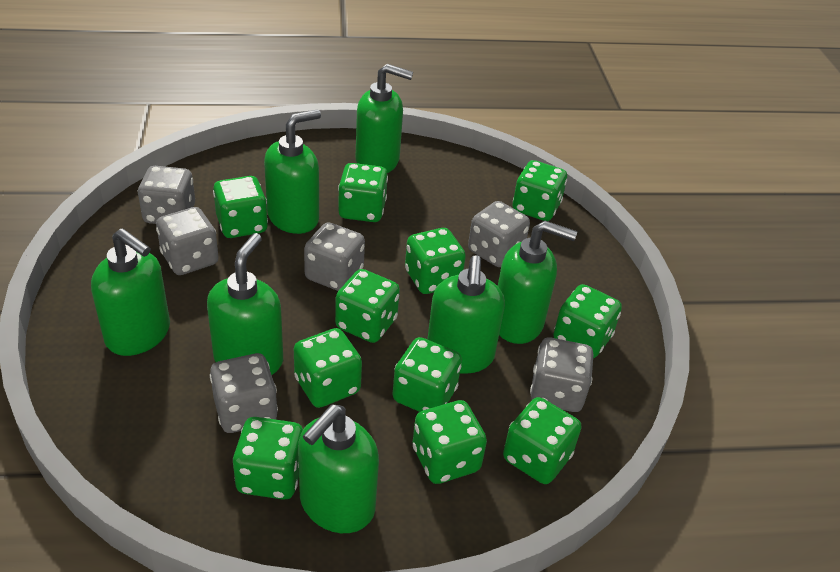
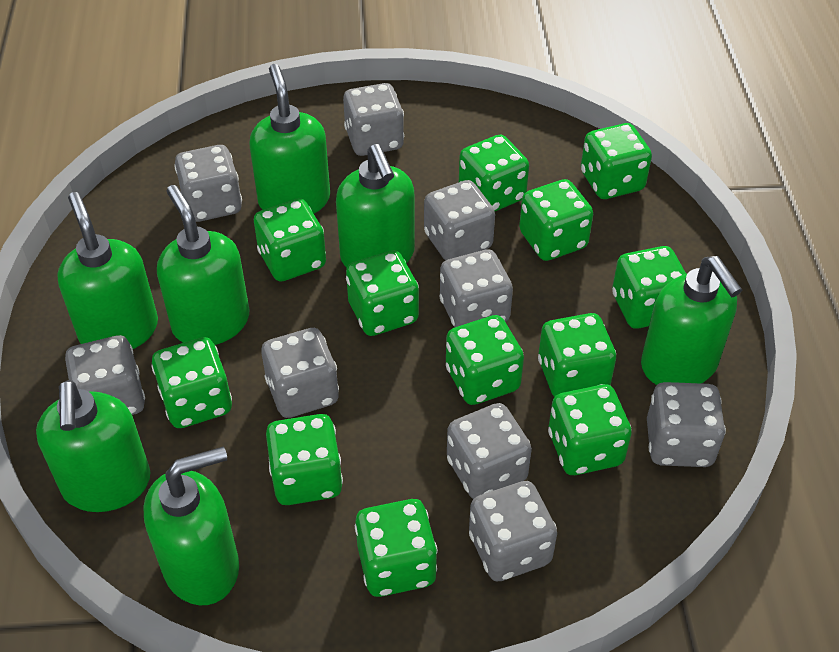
green dice: 11 -> 12
grey dice: 6 -> 9

